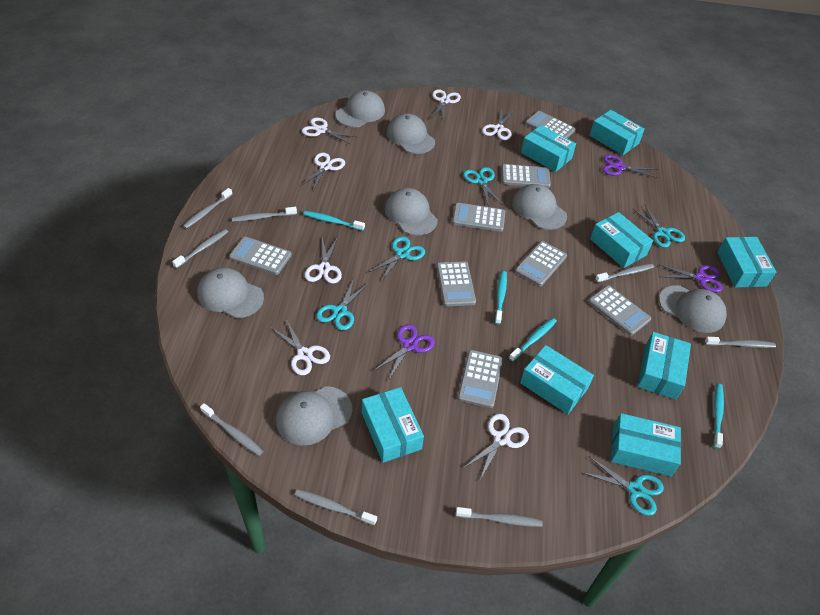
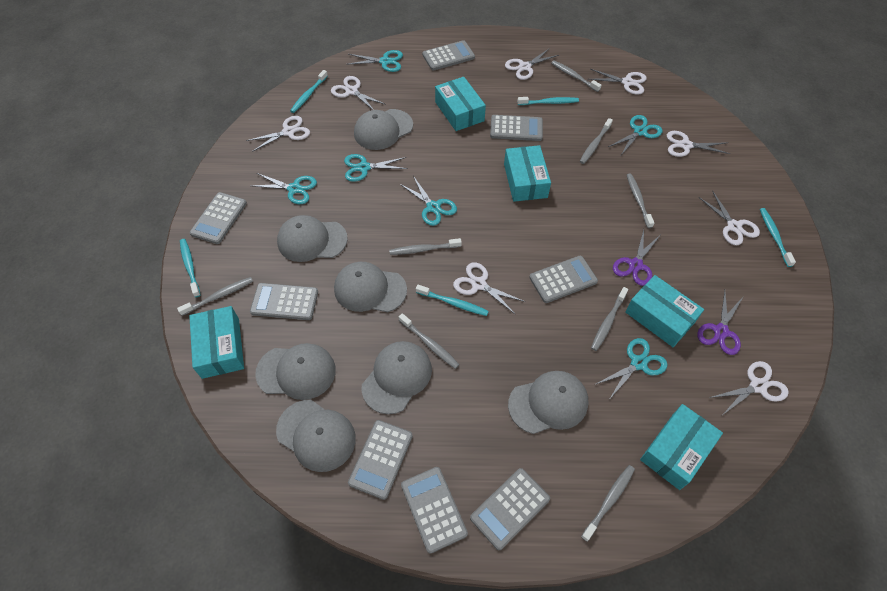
purple scissors: 3 -> 2
turquoise box: 8 -> 5
turquoise scissors: 5 -> 6
turquoise toothbrush: 4 -> 5
white scissors: 7 -> 8

